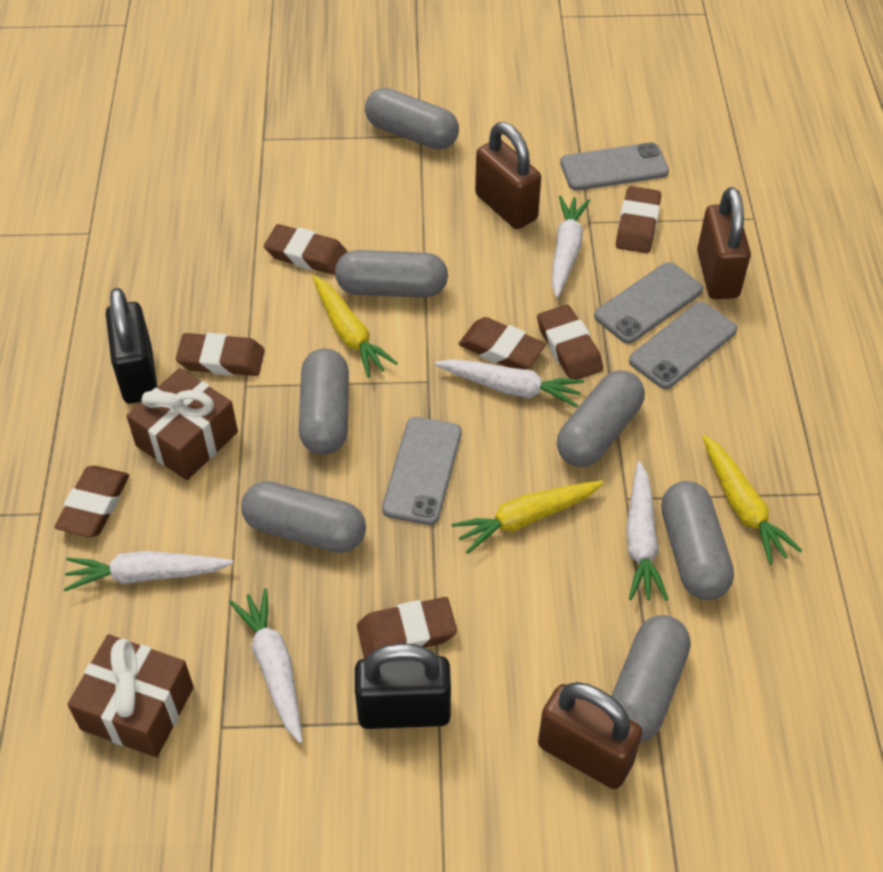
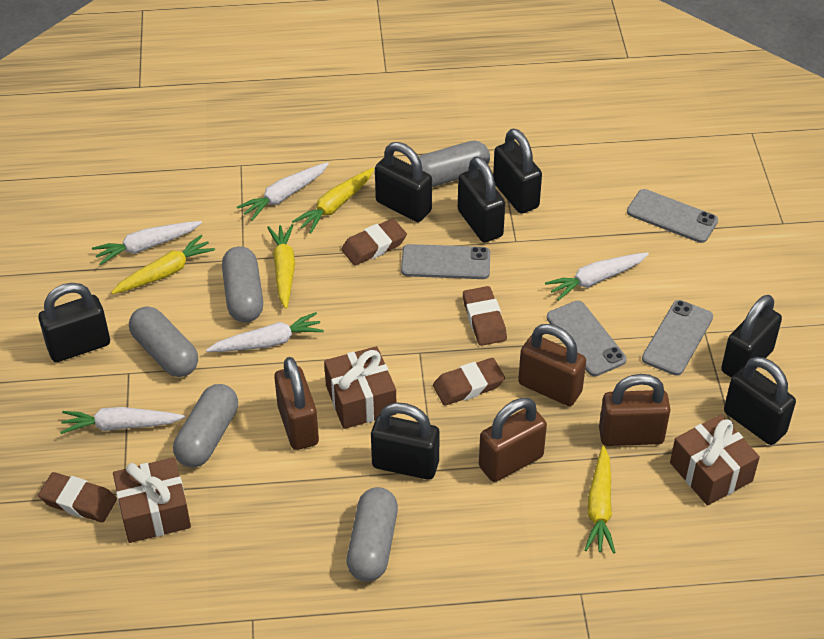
black padlock: 2 -> 7
brown eraser: 7 -> 4
brown gift: 2 -> 3
brown padlock: 3 -> 4
grey capsule: 7 -> 5
yellow carrot: 3 -> 4

